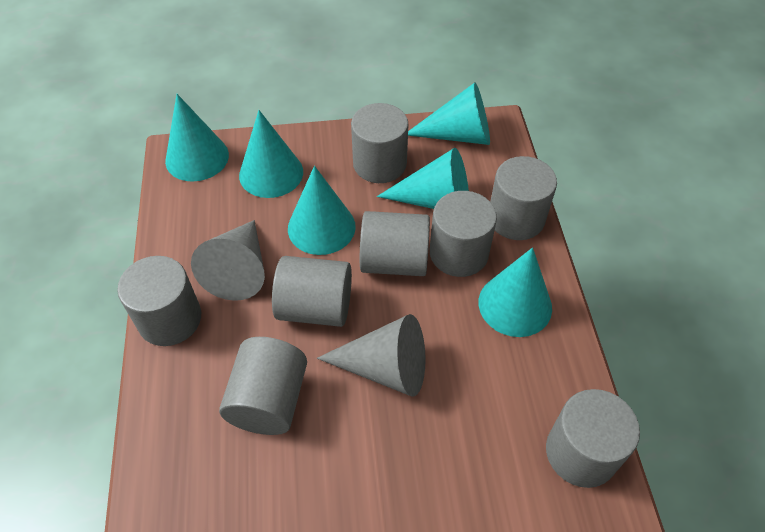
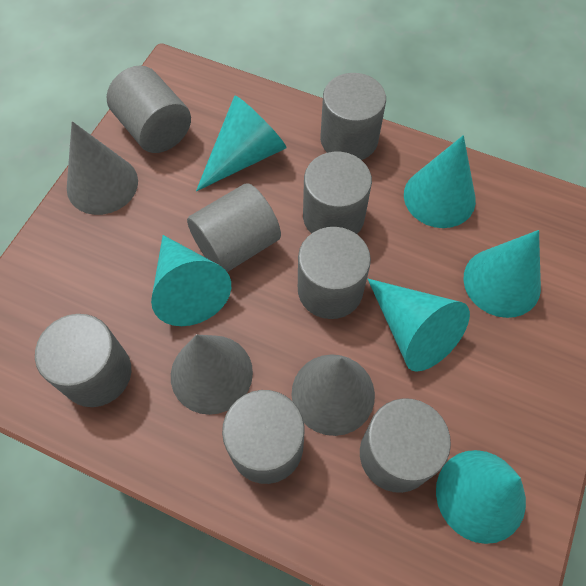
grey cone: 2 -> 3

